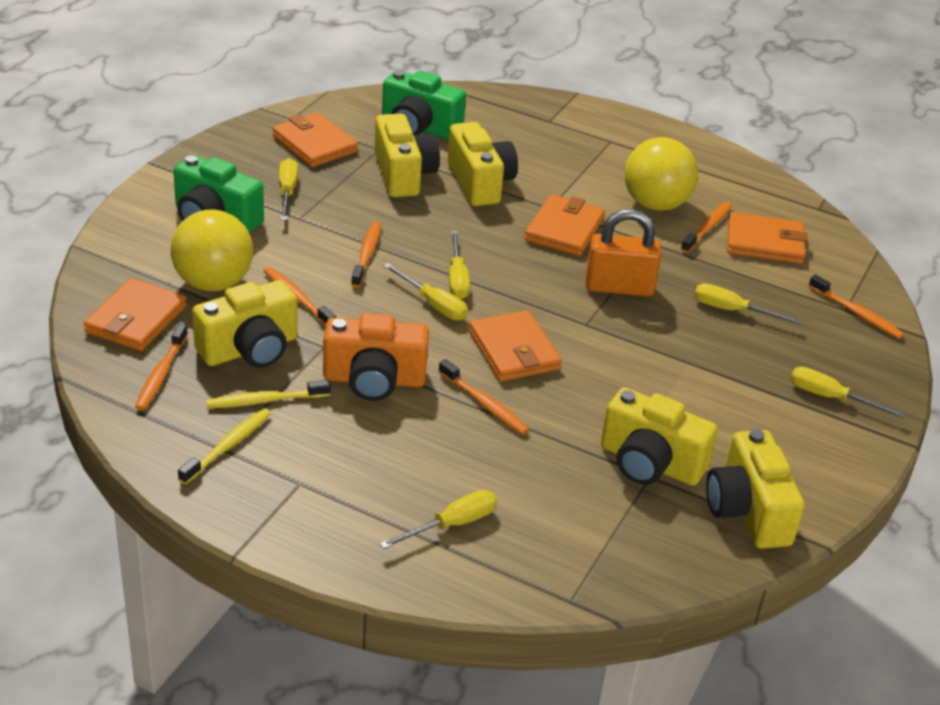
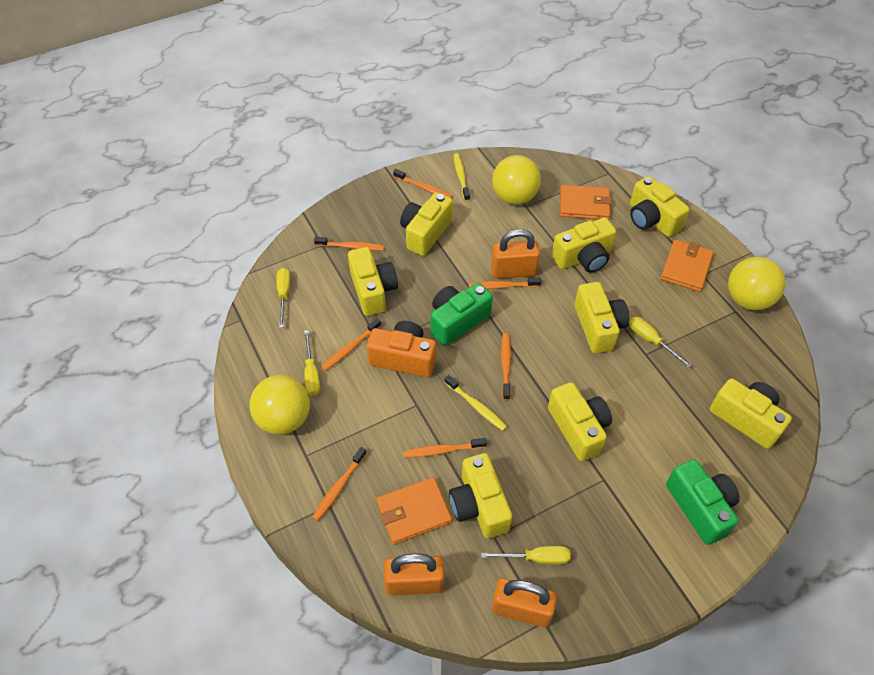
orange padlock: 1 -> 3
orange toothbrush: 6 -> 7
orange wallet: 5 -> 3
yellow ball: 2 -> 3
yellow camera: 5 -> 8
yellow screwdriver: 6 -> 4

